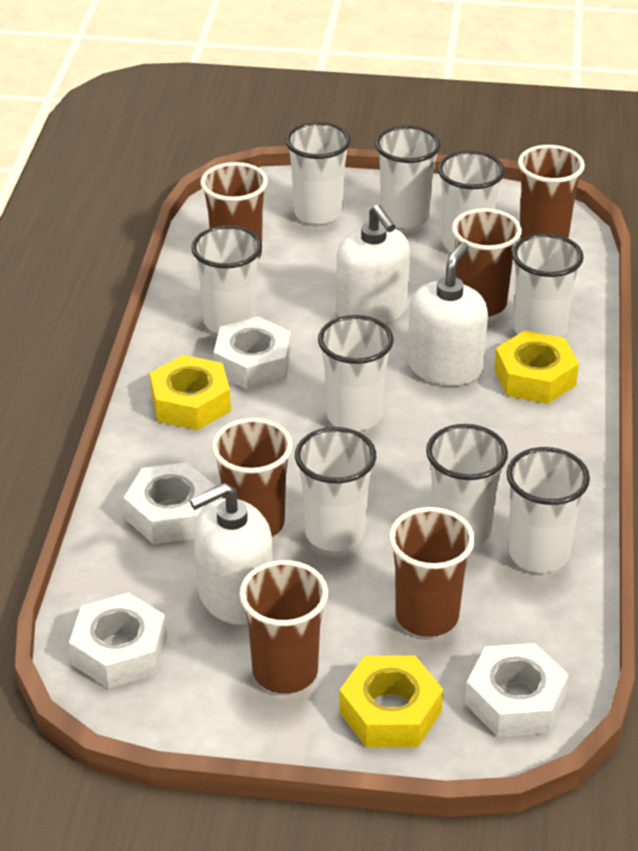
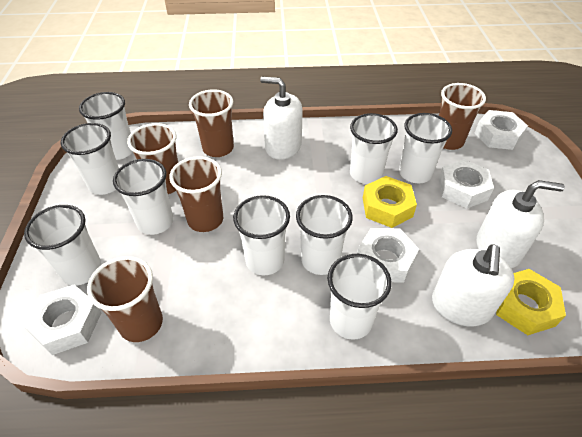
brown cup: 6 -> 5
yellow nut: 3 -> 2

